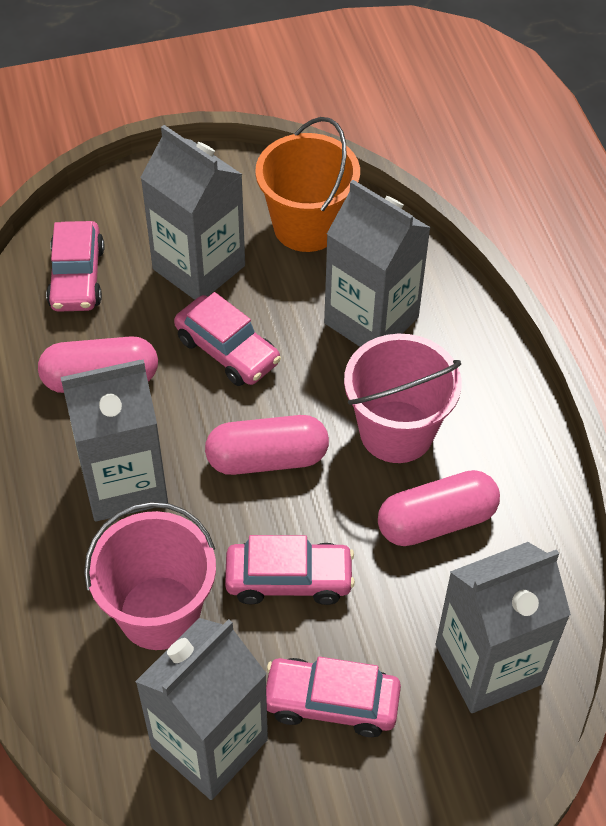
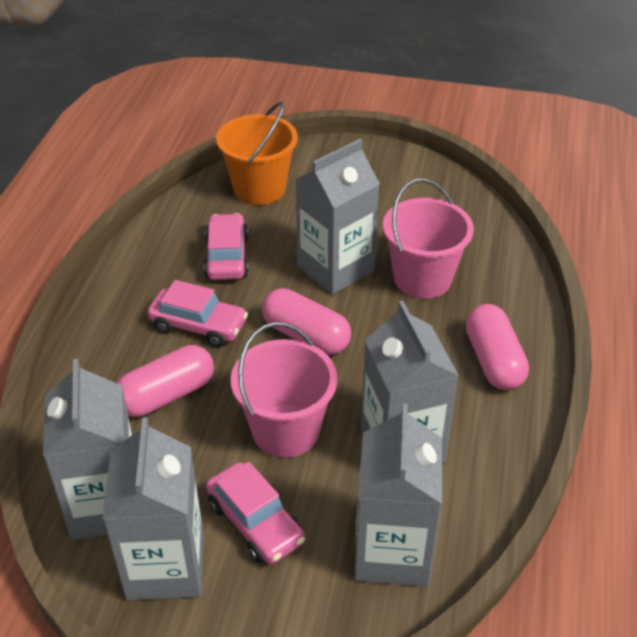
pink car: 4 -> 3

